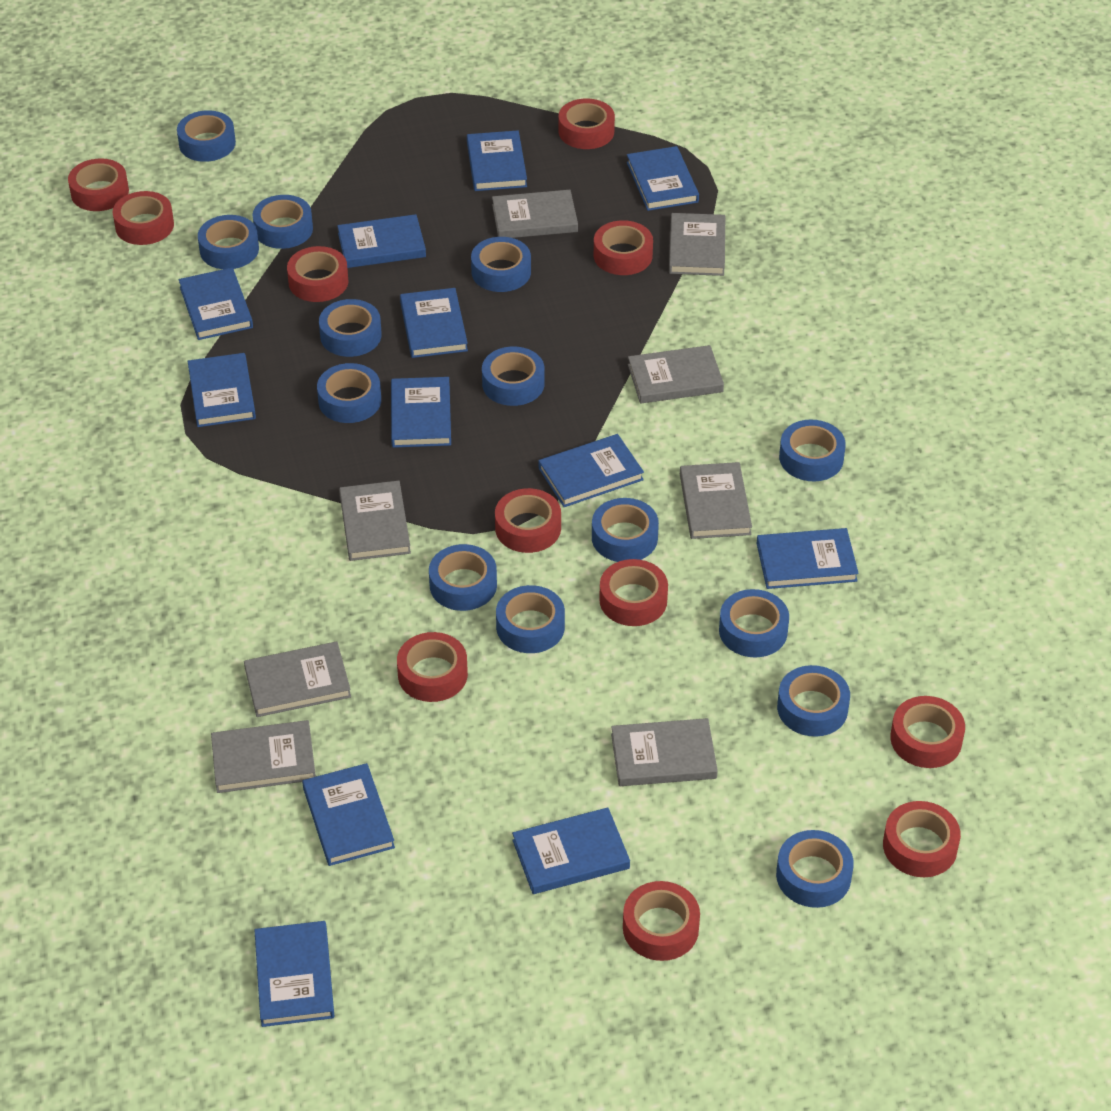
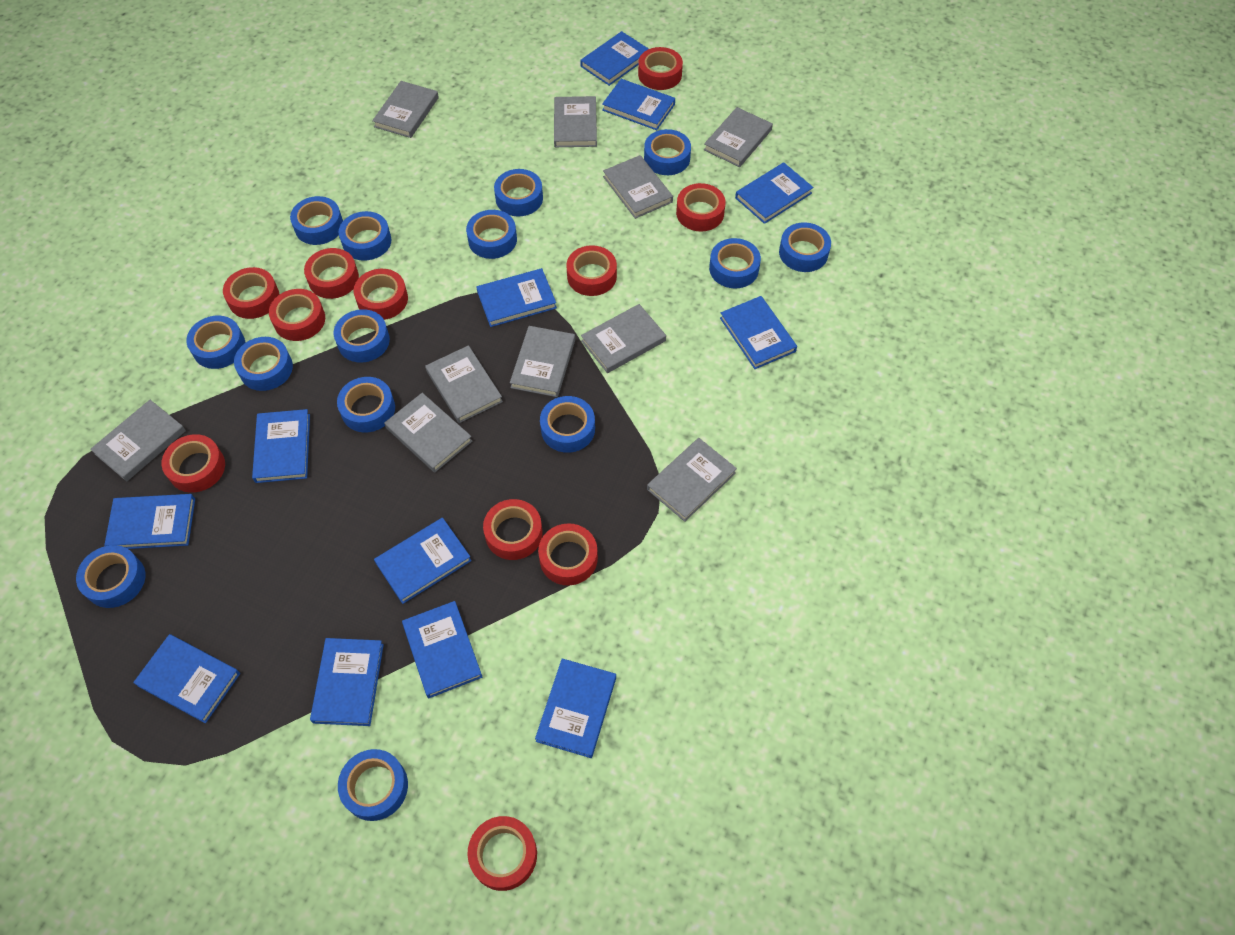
grey book: 8 -> 10

